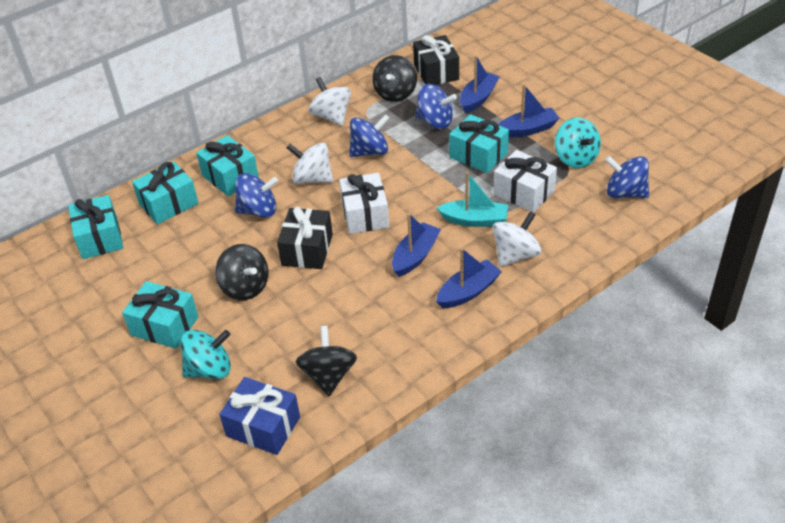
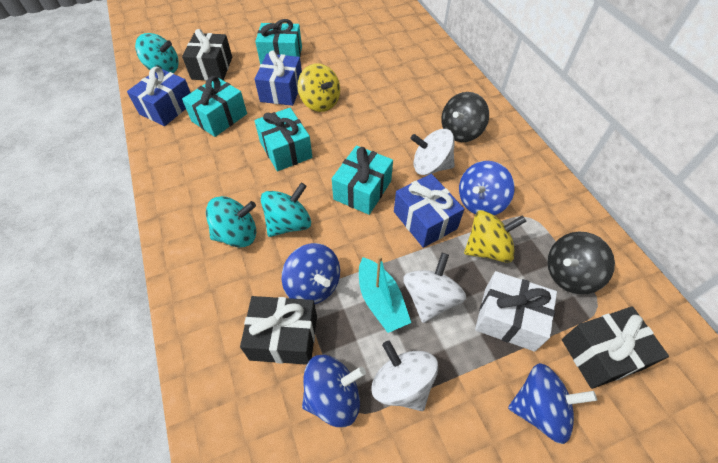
black gift: 2 -> 3
black spinning top: 3 -> 2
blue boat: 4 -> 0
blue gift: 1 -> 3
turquoise gift: 5 -> 4
turquoise spinning top: 2 -> 3
white gift: 2 -> 1
yellow spinning top: 0 -> 2

